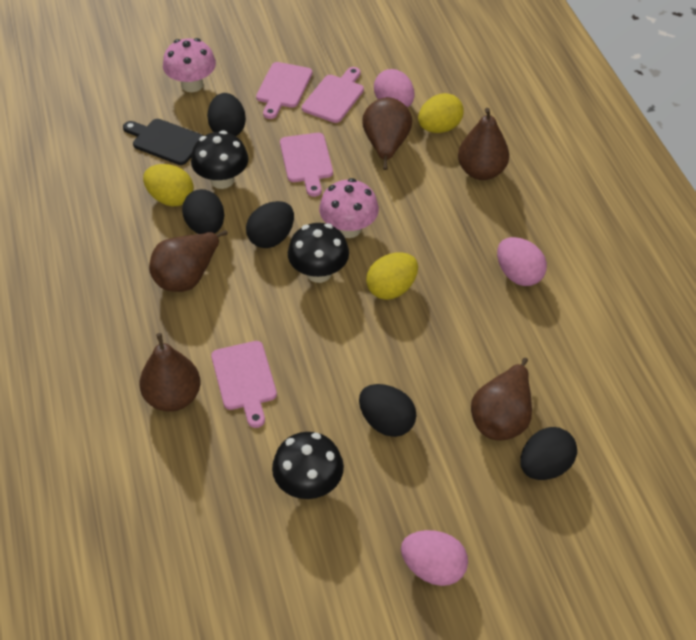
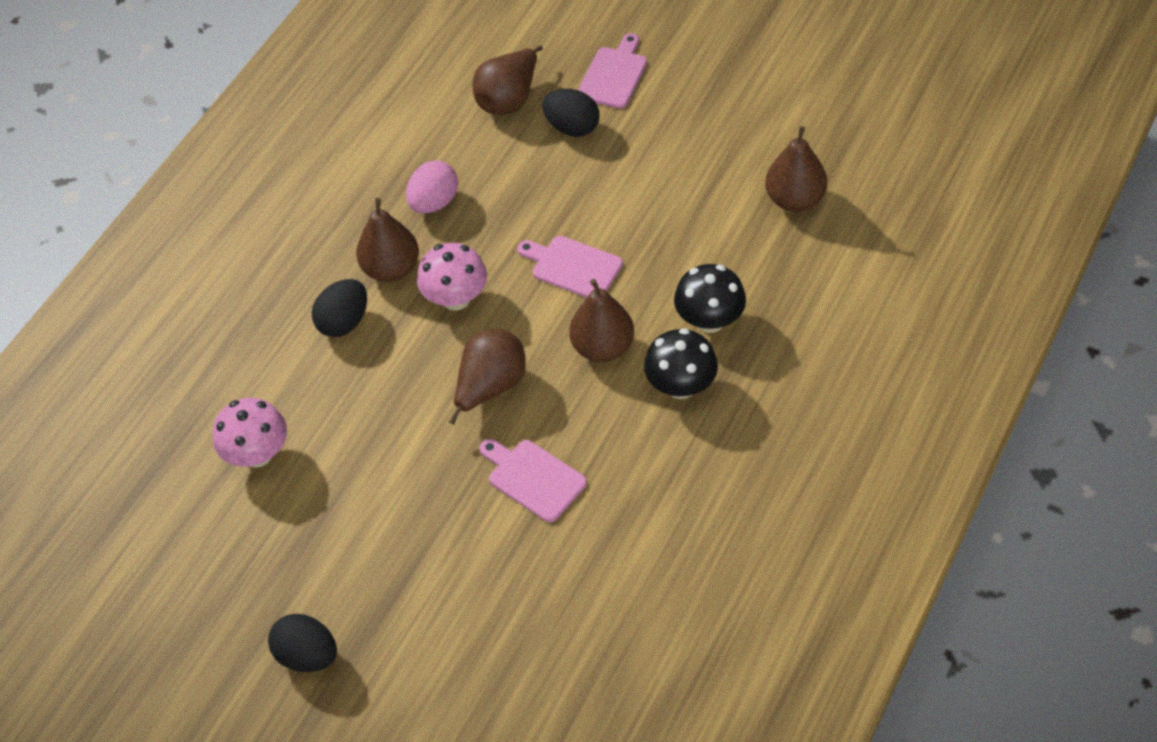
black cutting board: 1 -> 0
black egg: 5 -> 3
black mushroom: 3 -> 2
pink cutting board: 4 -> 3
pink egg: 3 -> 1
yellow egg: 3 -> 0

